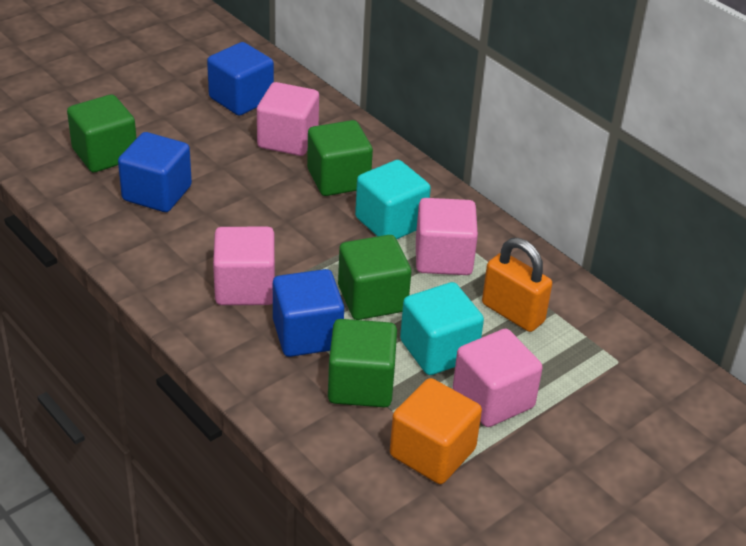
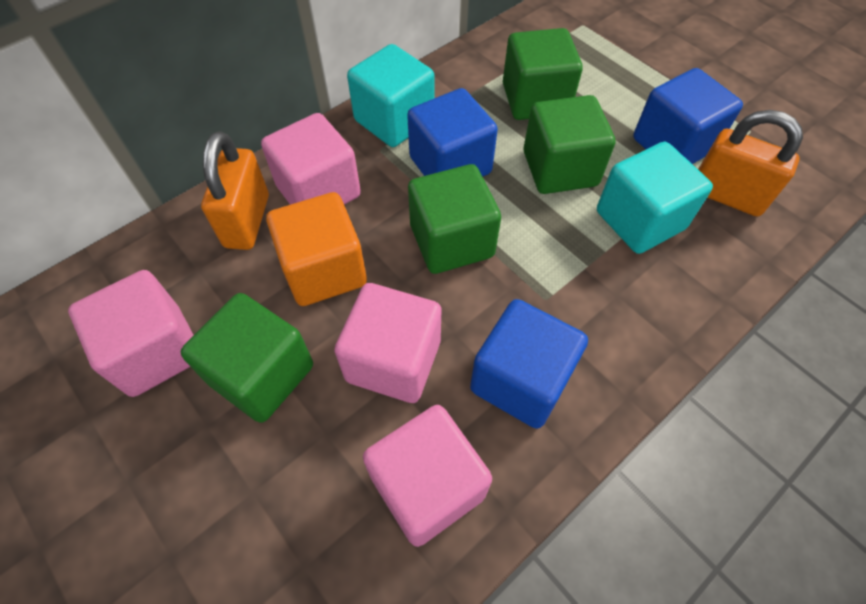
orange padlock: 1 -> 2

